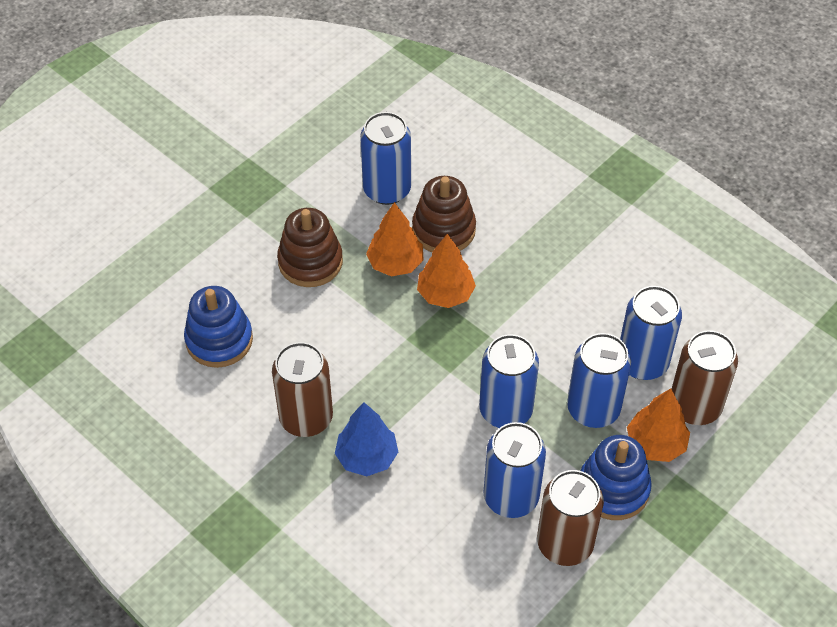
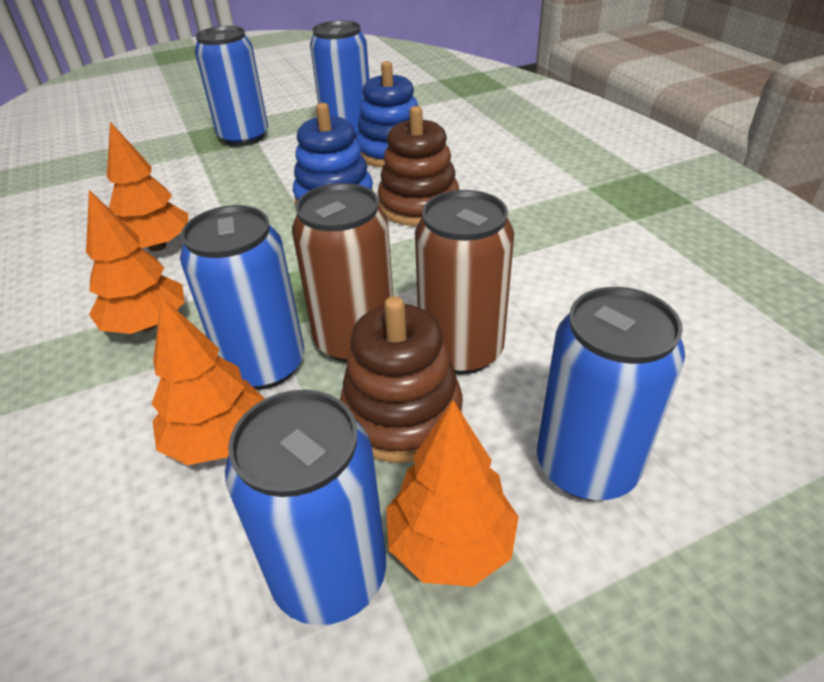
blue tree: 1 -> 0
brown can: 3 -> 2
orange tree: 3 -> 4

